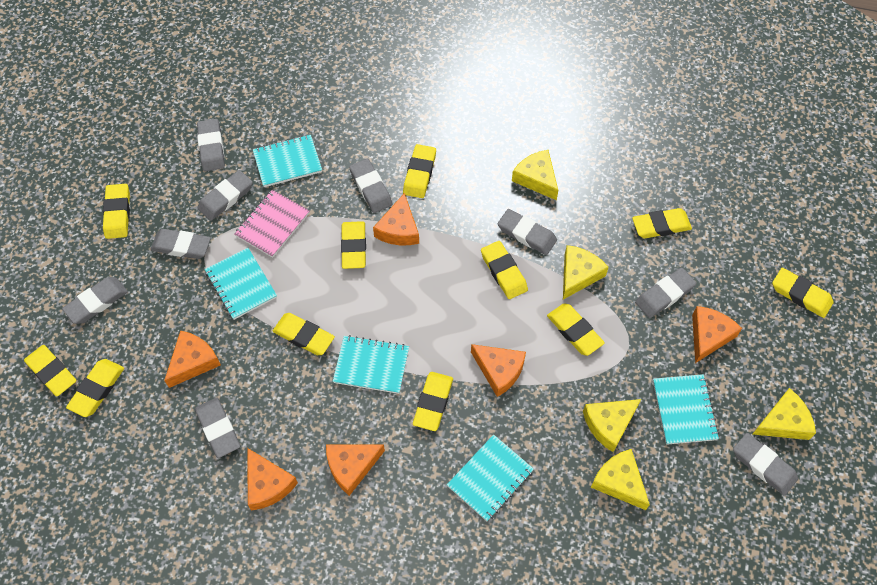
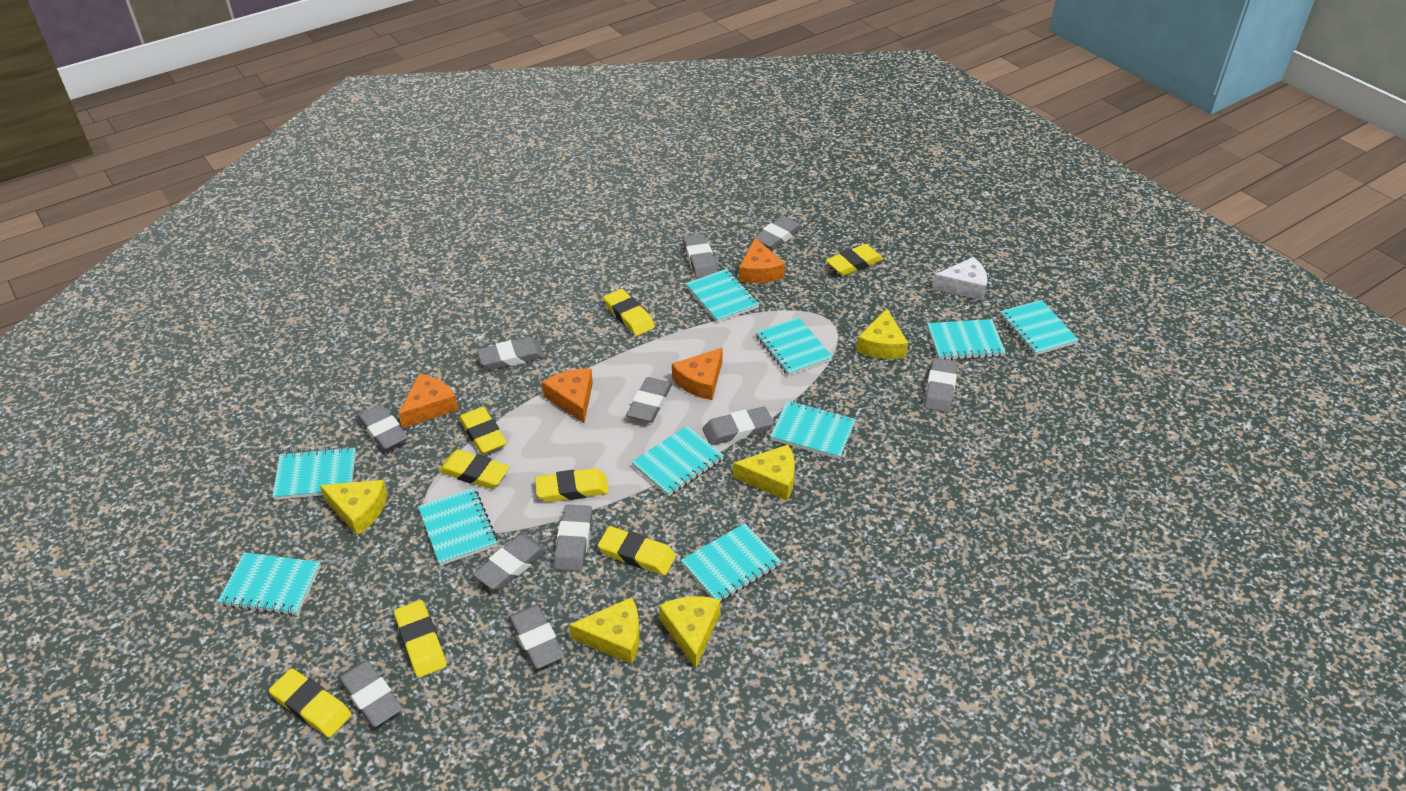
grey eraser: 9 -> 11
orange cheese: 6 -> 4
pink notebook: 1 -> 0
turquoise notebook: 5 -> 10
white cheese: 0 -> 1
yellow eraser: 11 -> 8

